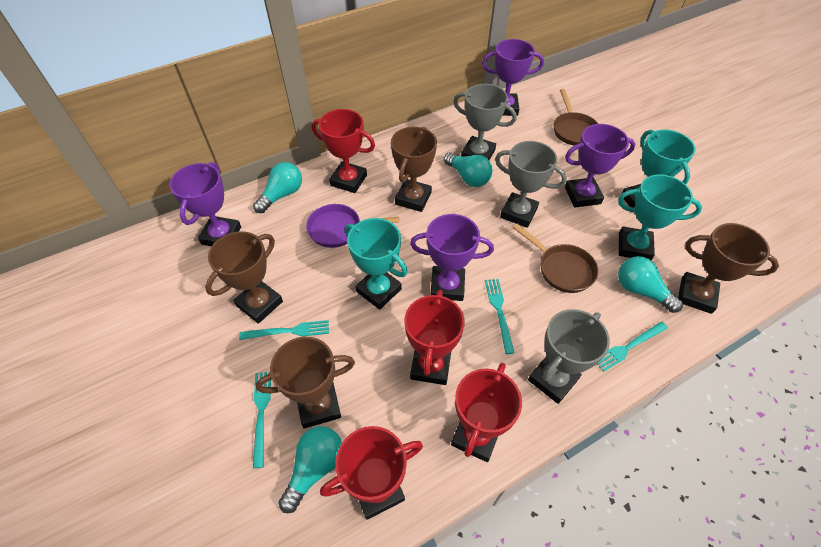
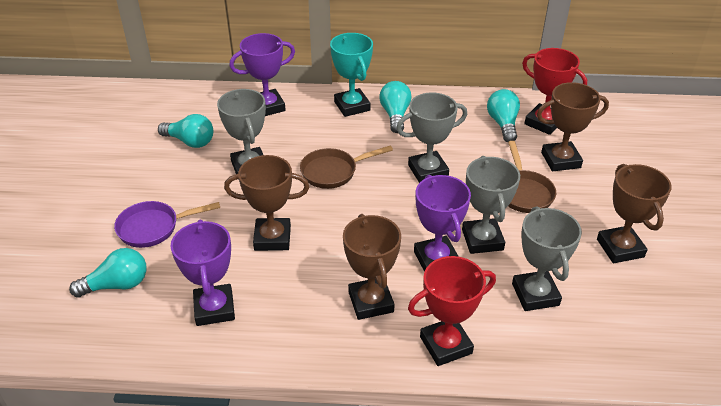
grey trophy: 3 -> 4
purple trophy: 4 -> 3
red trophy: 4 -> 2
turquoise fork: 4 -> 0
turquoise trophy: 3 -> 1

